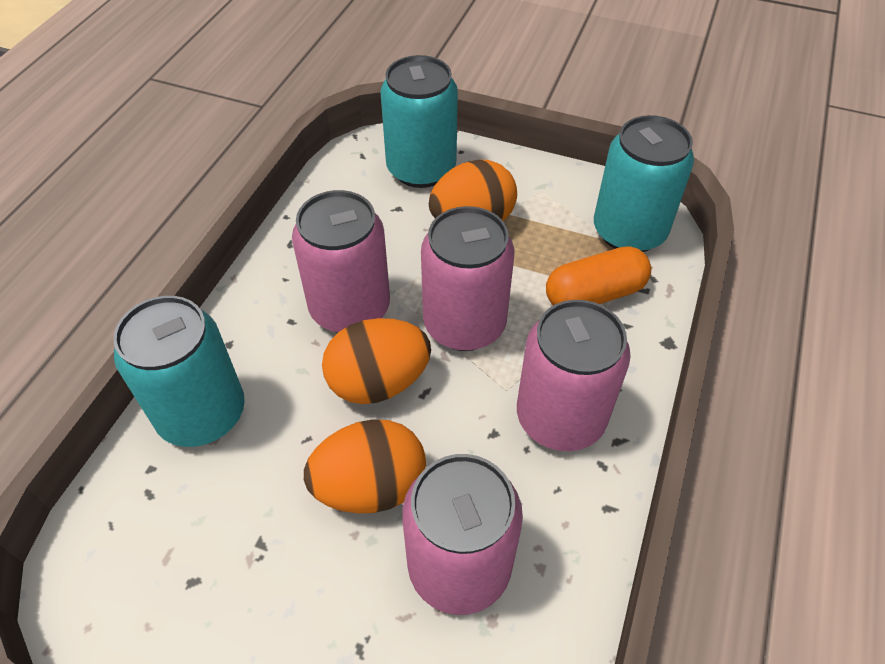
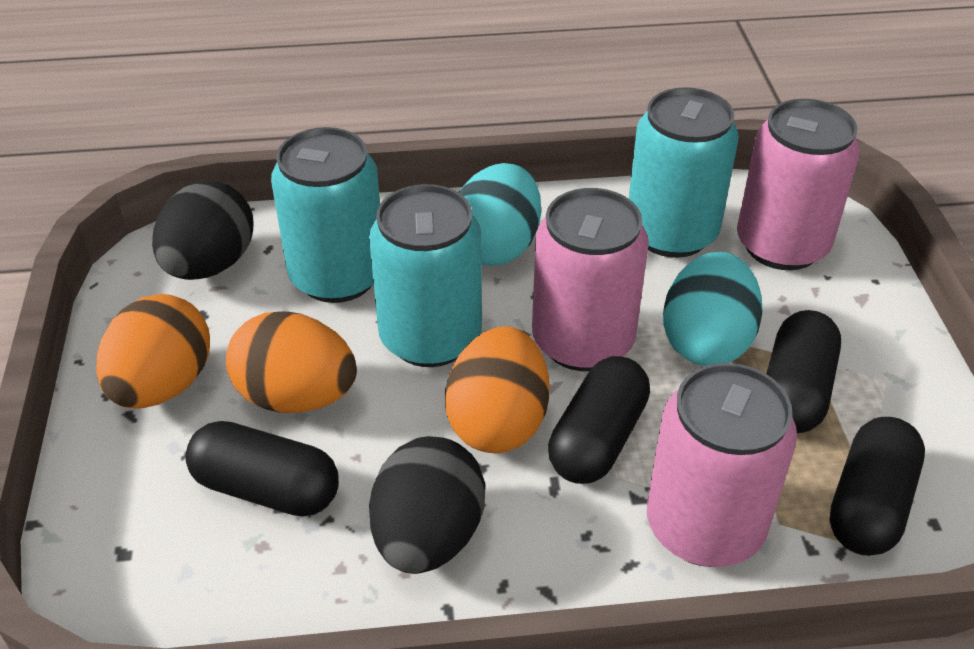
black capsule: 0 -> 4
black egg: 0 -> 2
orange capsule: 1 -> 0
pink can: 4 -> 3
turquoise egg: 0 -> 2

